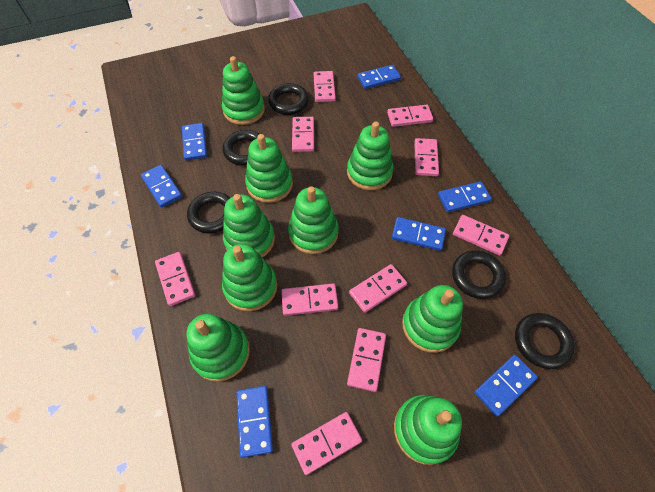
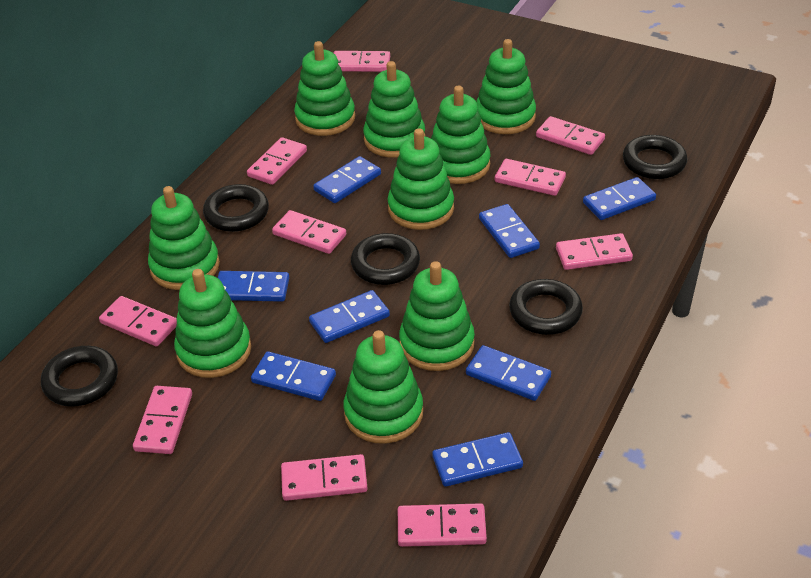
blue domino: 7 -> 8

